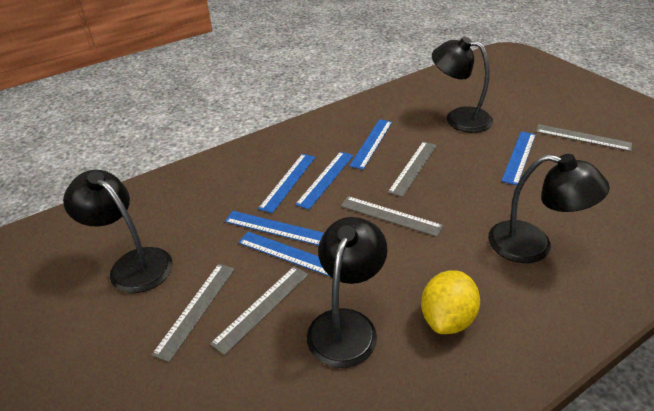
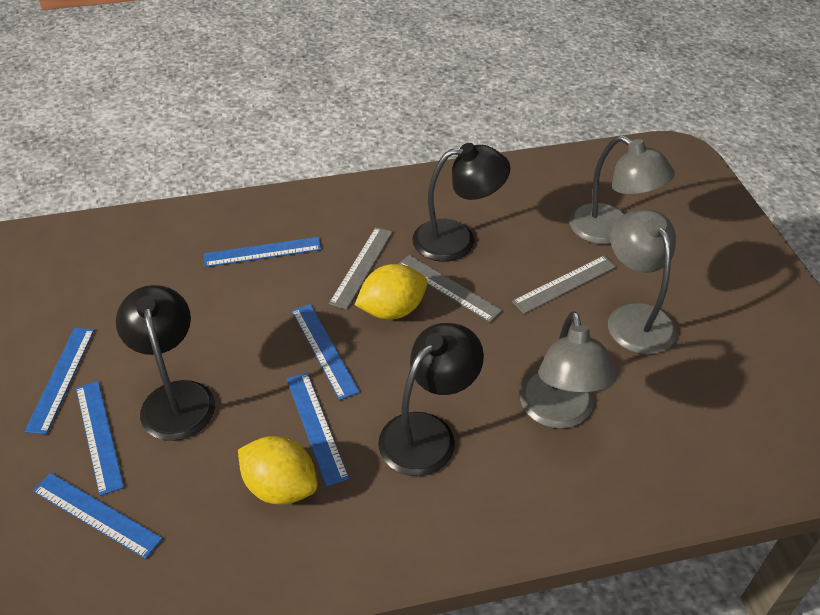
black lamp: 4 -> 3
grey lamp: 0 -> 3
grey ruler: 5 -> 3
yellow lemon: 1 -> 2

